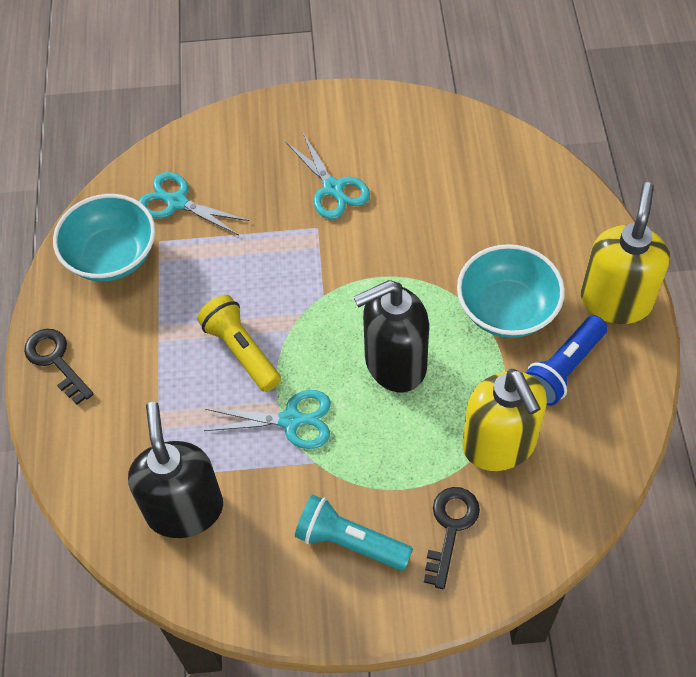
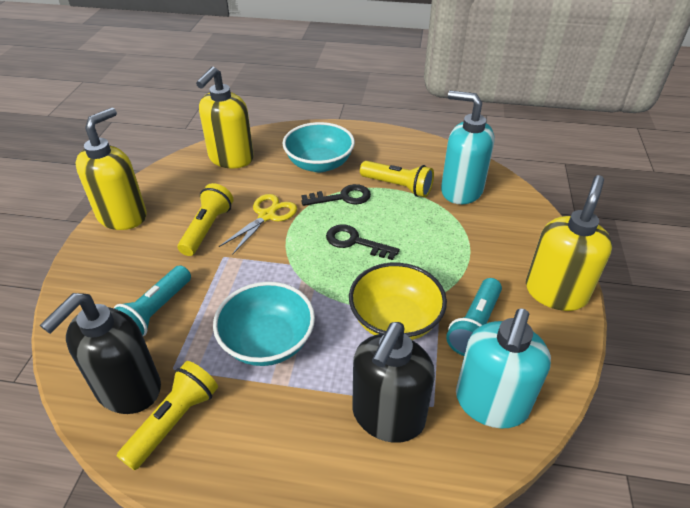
blue flashlight: 1 -> 0
turquoise flashlight: 1 -> 2
turquoise scissors: 3 -> 0
turquoise soap dispenser: 0 -> 2
yellow bowl: 0 -> 1
yellow flashlight: 1 -> 3
yellow scissors: 0 -> 1
yellow soap dispenser: 2 -> 3

